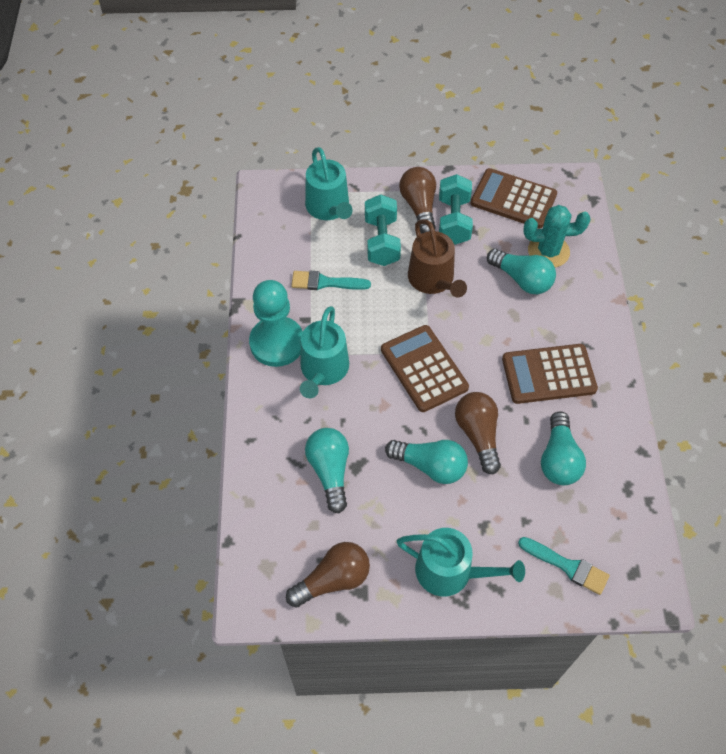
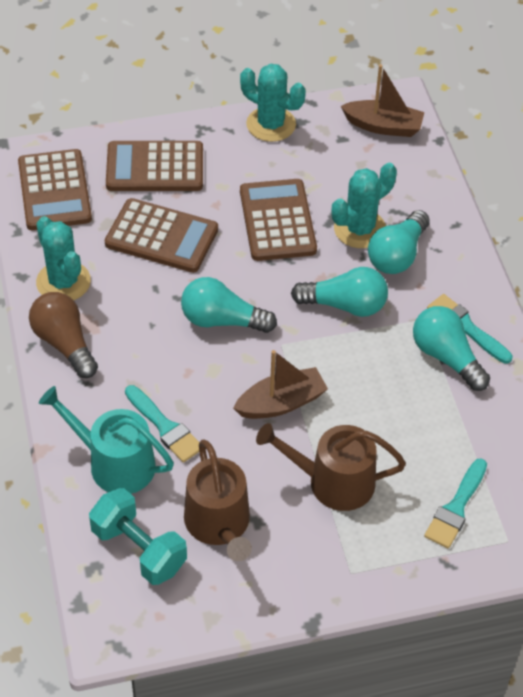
brown boat: 0 -> 2
brown calculator: 3 -> 4
brown light bulb: 3 -> 1
brown watering can: 1 -> 2
turquoise brush: 2 -> 3
turquoise cactus: 1 -> 3
turquoise dumbbell: 2 -> 1
turquoise pawn: 1 -> 0
turquoise watering can: 3 -> 1

